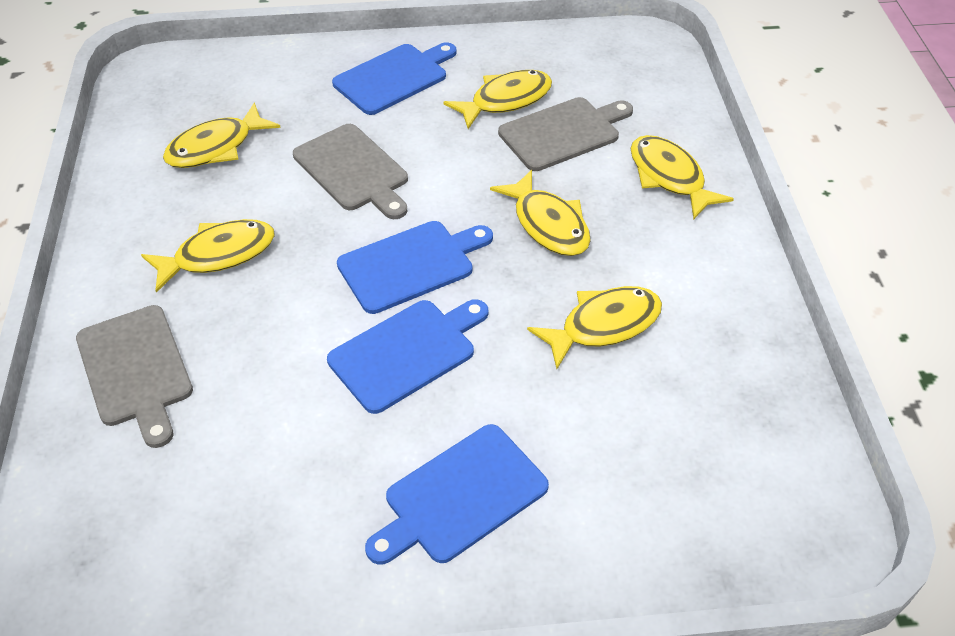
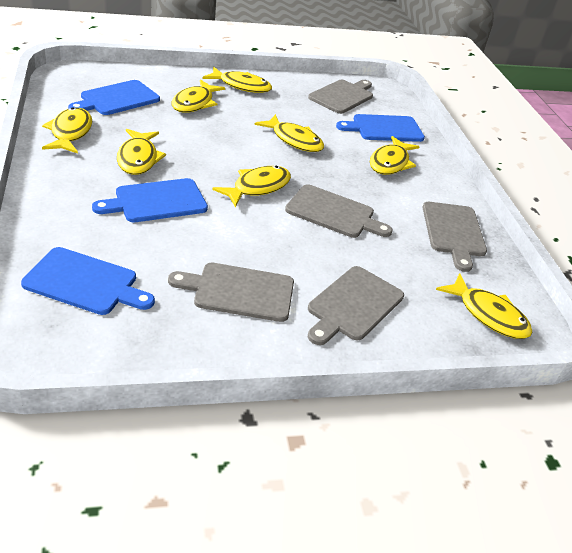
grey cutting board: 3 -> 5
yellow fish: 6 -> 8

